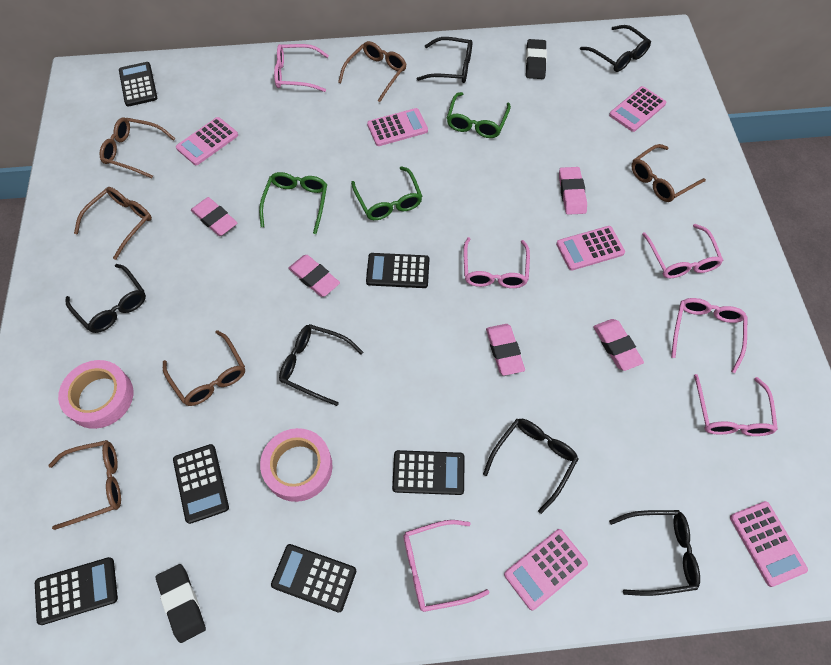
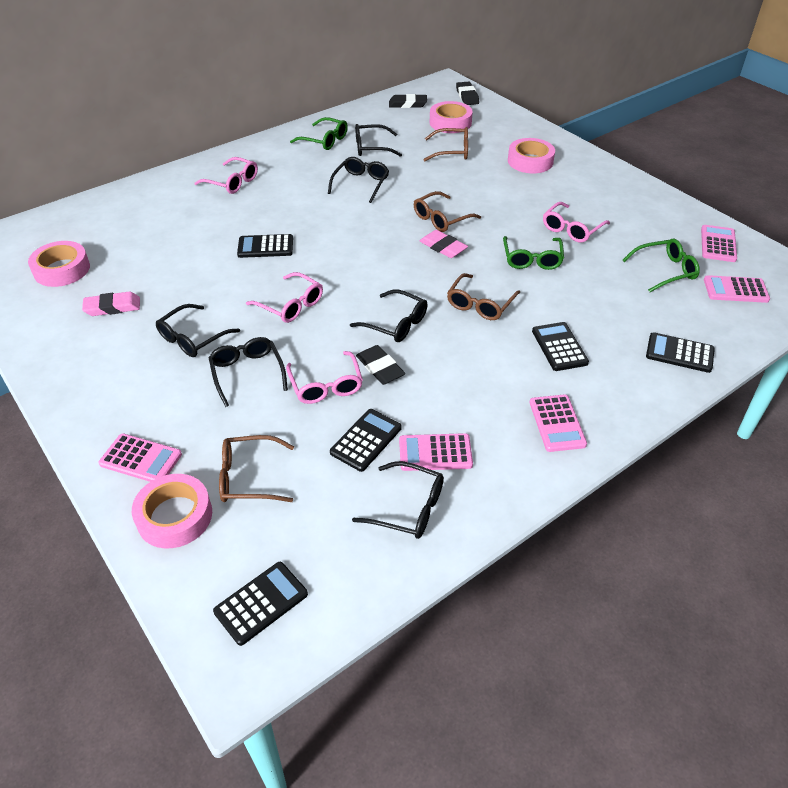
black calculator: 6 -> 5
black eraser: 2 -> 3
brown glasses: 6 -> 4
pink calculator: 6 -> 5
pink eraser: 5 -> 2
pink glasses: 6 -> 4
pink tape: 2 -> 4

